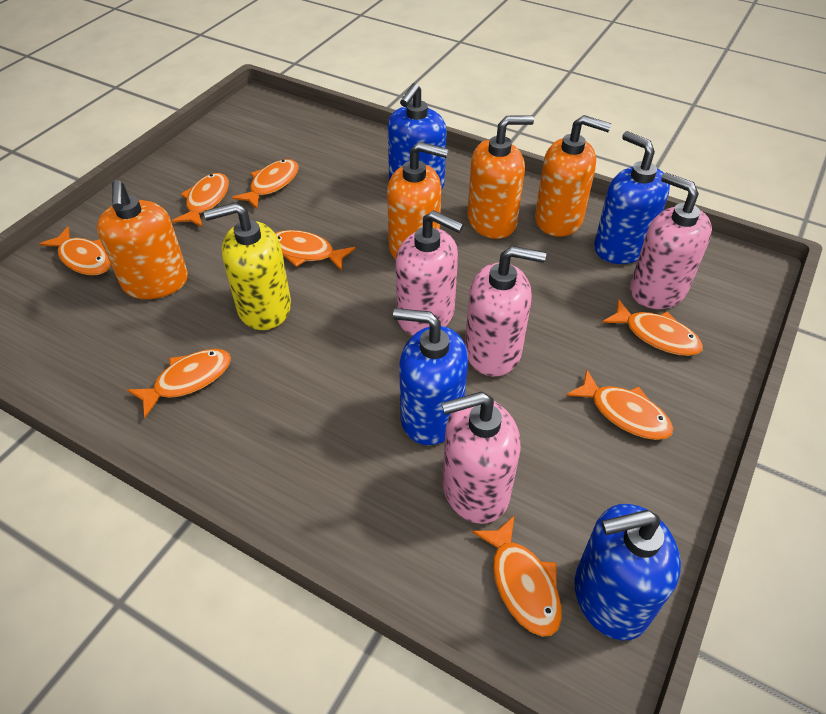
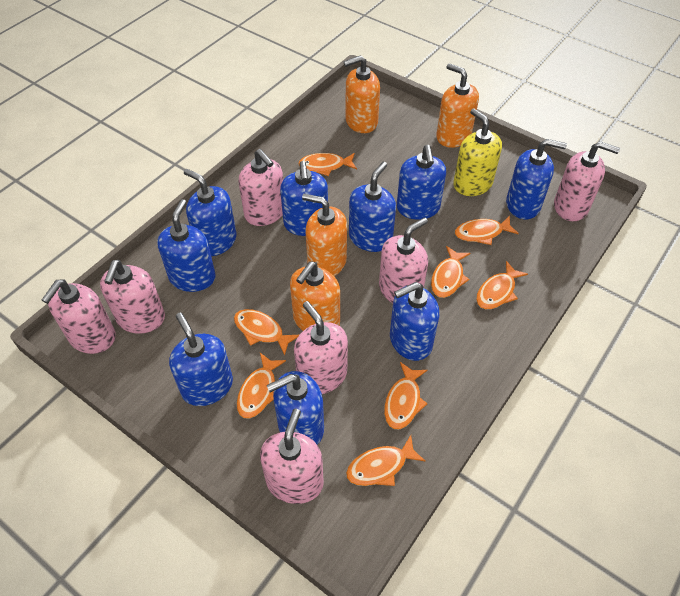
blue soap dispenser: 4 -> 9
pink soap dispenser: 4 -> 7

